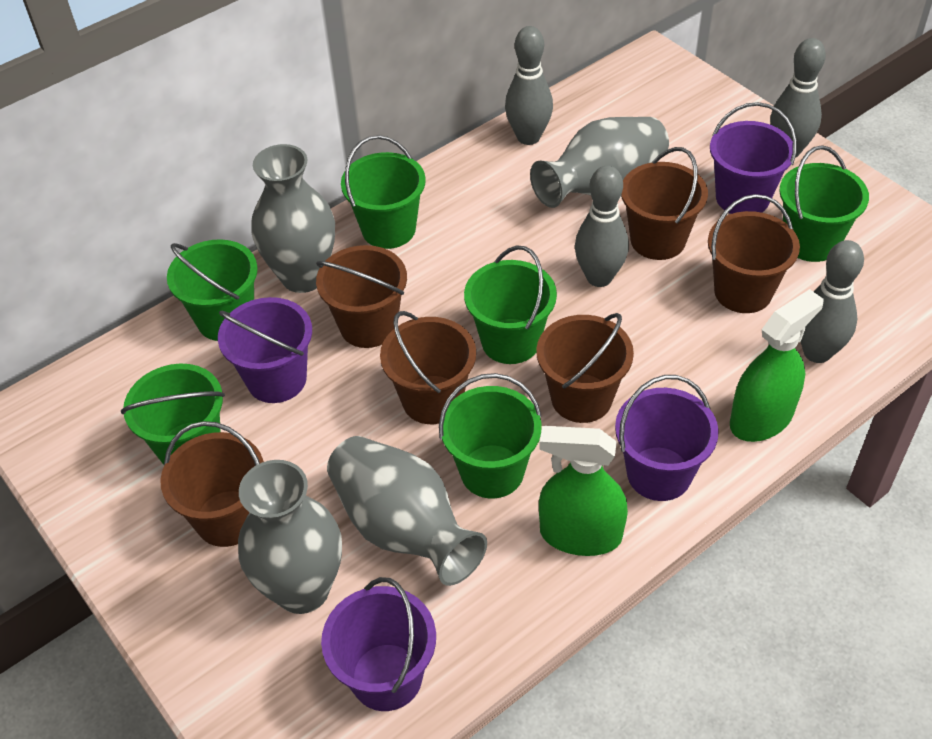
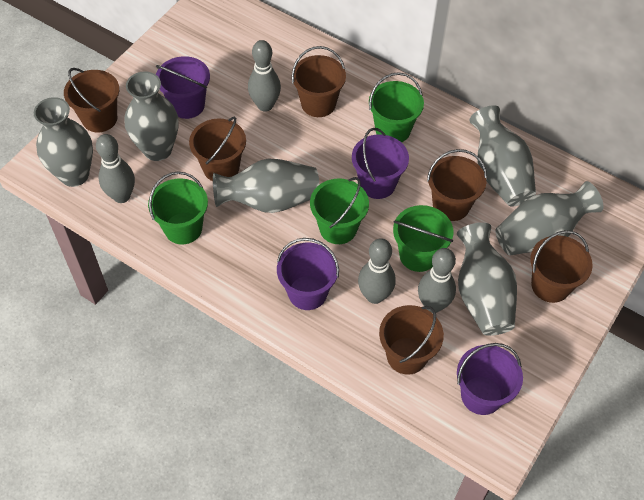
green bucket: 6 -> 4
green spray bottle: 2 -> 0
grey vase: 4 -> 6

